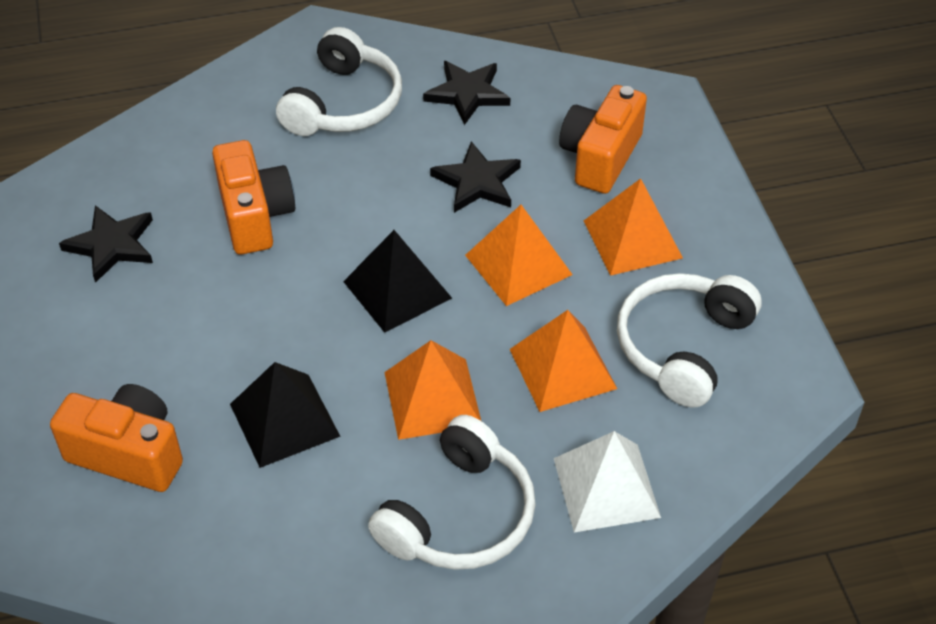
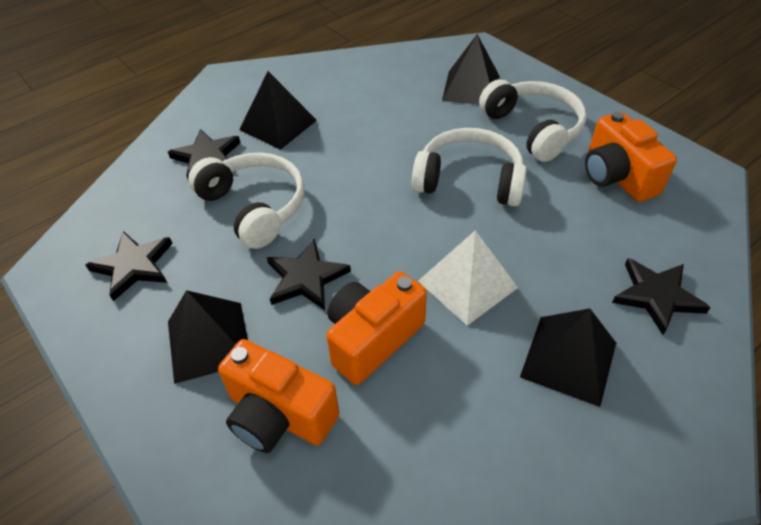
black pyramid: 2 -> 4
black star: 3 -> 4
orange pyramid: 4 -> 0

